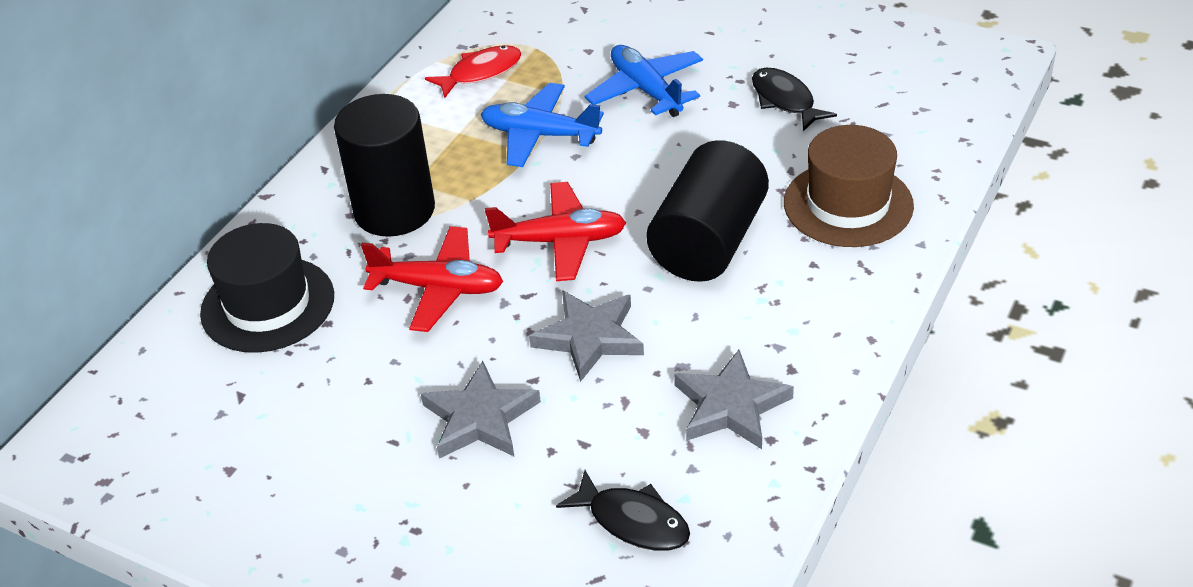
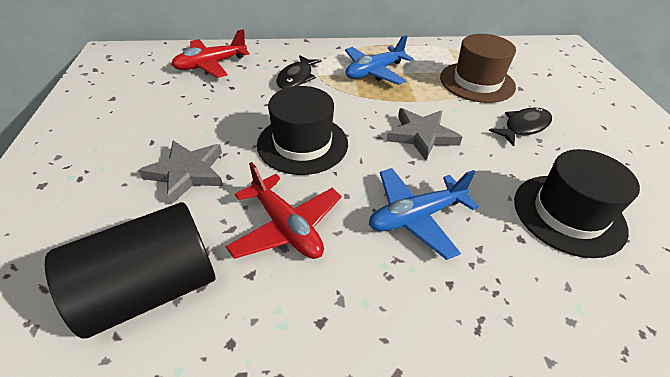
black cylinder: 2 -> 1
black hat: 1 -> 2
grey star: 3 -> 2
red fish: 1 -> 0

